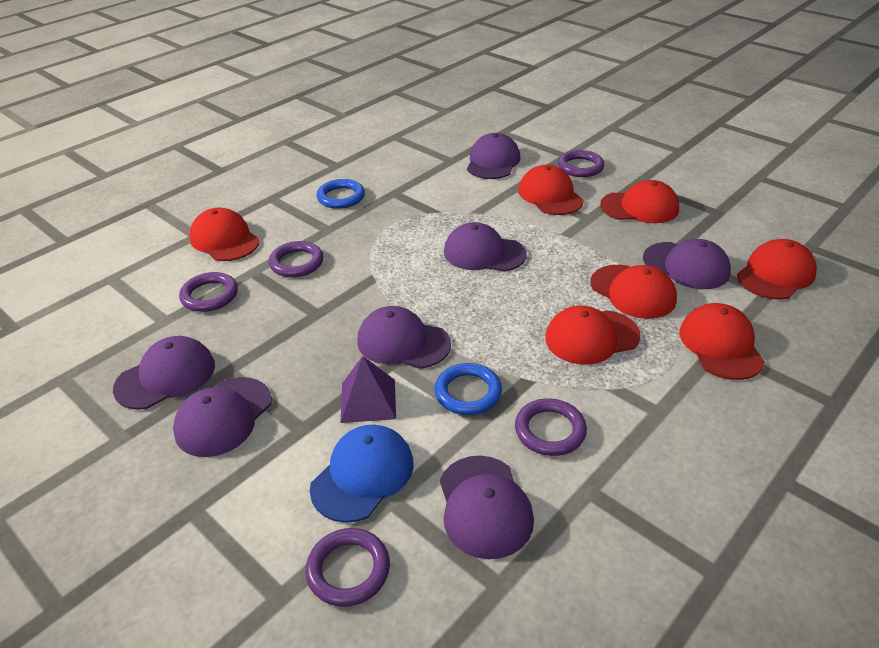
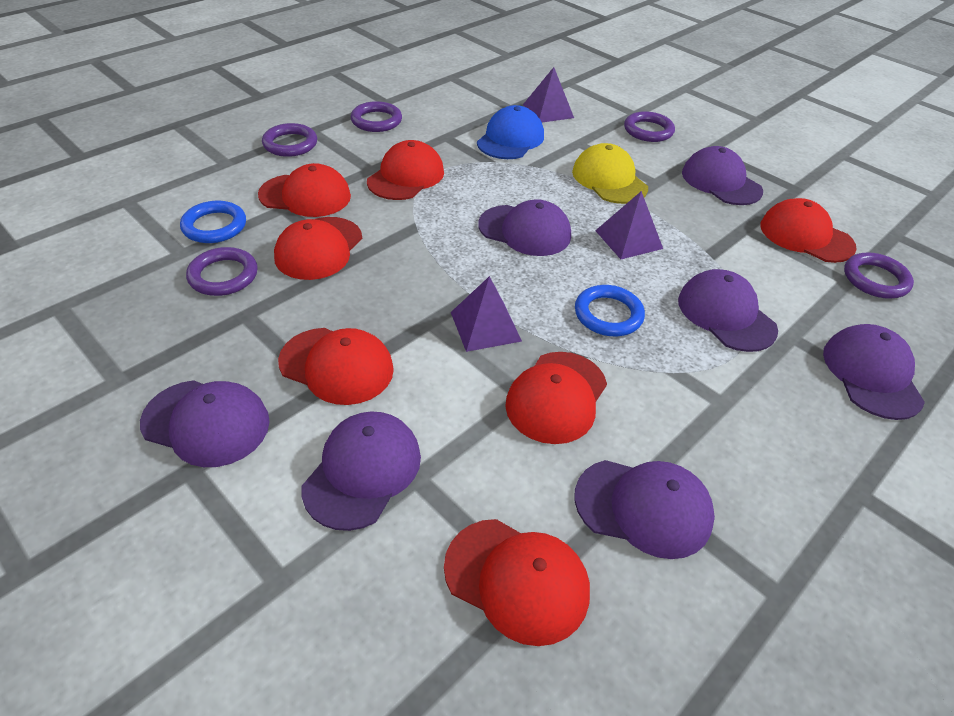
purple pyramid: 1 -> 3
yellow cap: 0 -> 1

